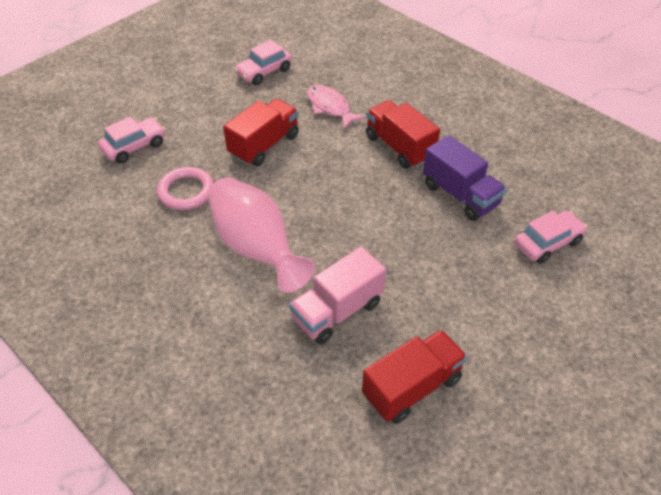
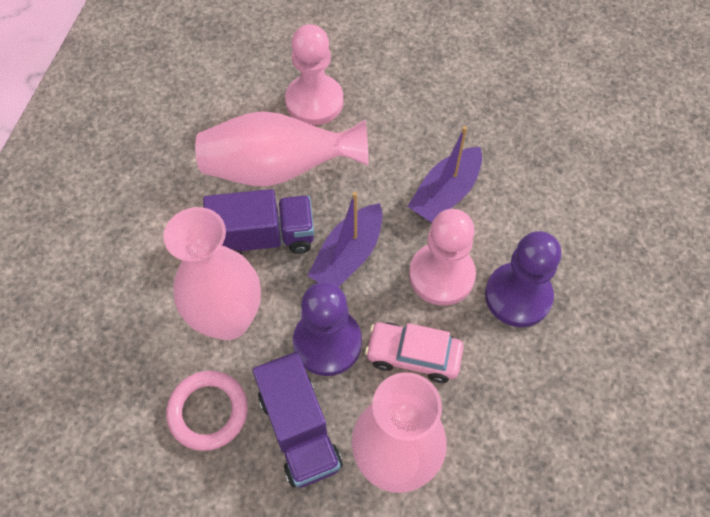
pink car: 3 -> 1
pink fish: 1 -> 0
pink pawn: 0 -> 2
pink truck: 1 -> 0
pink vase: 1 -> 3
purple boat: 0 -> 2
purple pawn: 0 -> 2
purple truck: 1 -> 2
red truck: 3 -> 0

